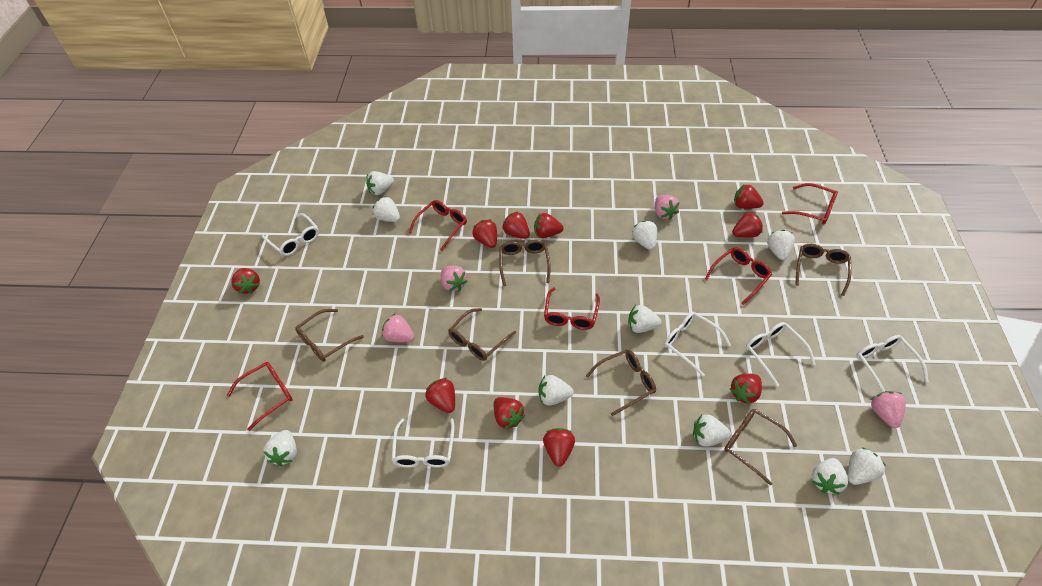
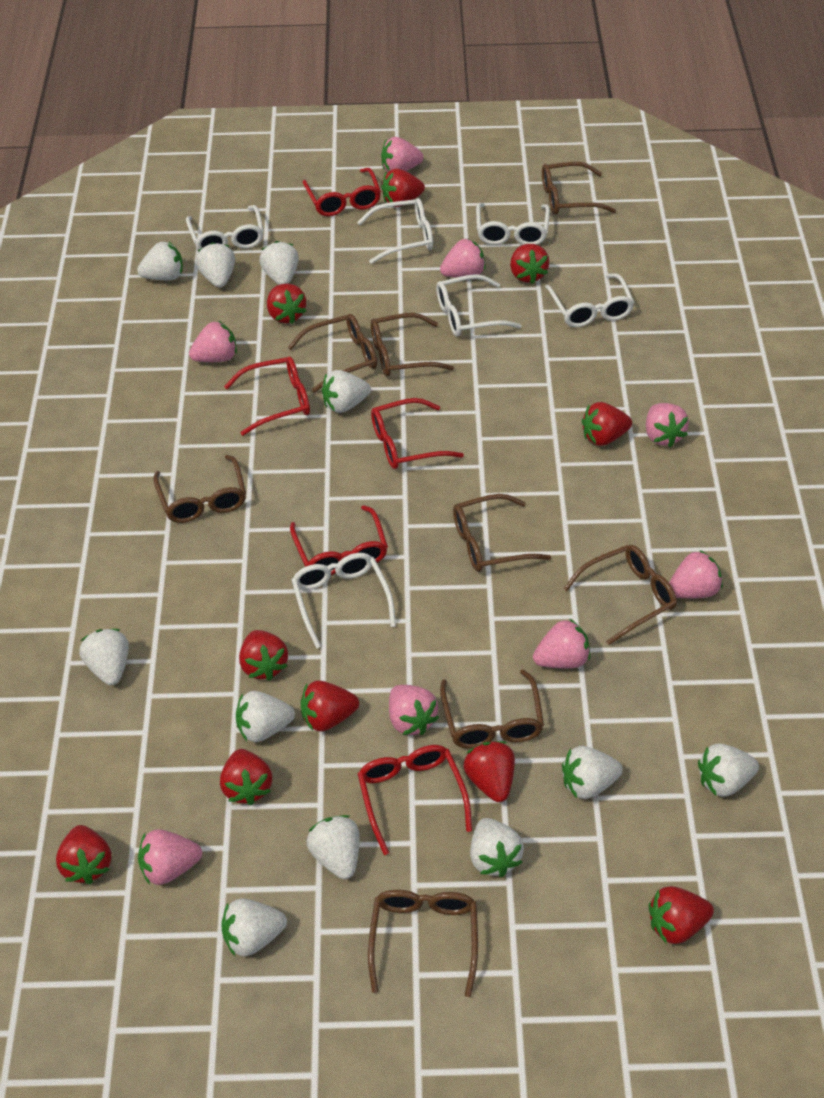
brown glasses: 6 -> 8
pink strawberry: 4 -> 8
white glasses: 5 -> 6
white strawberry: 10 -> 11

